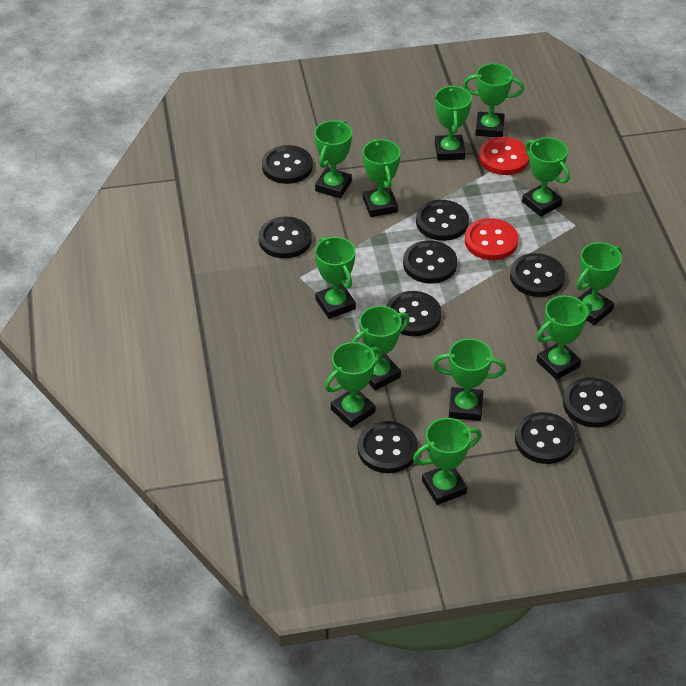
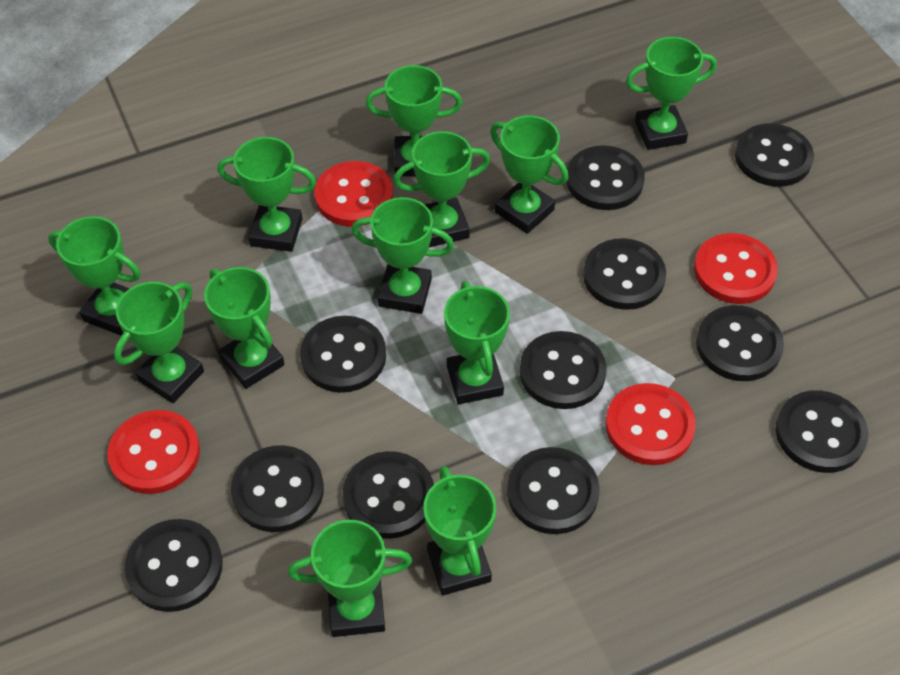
black button: 9 -> 11
red button: 2 -> 4

